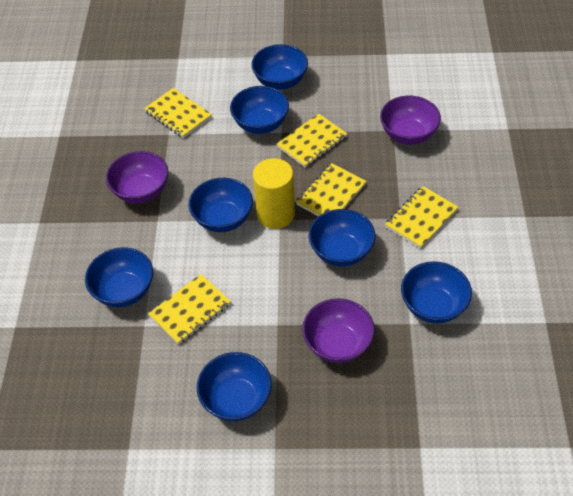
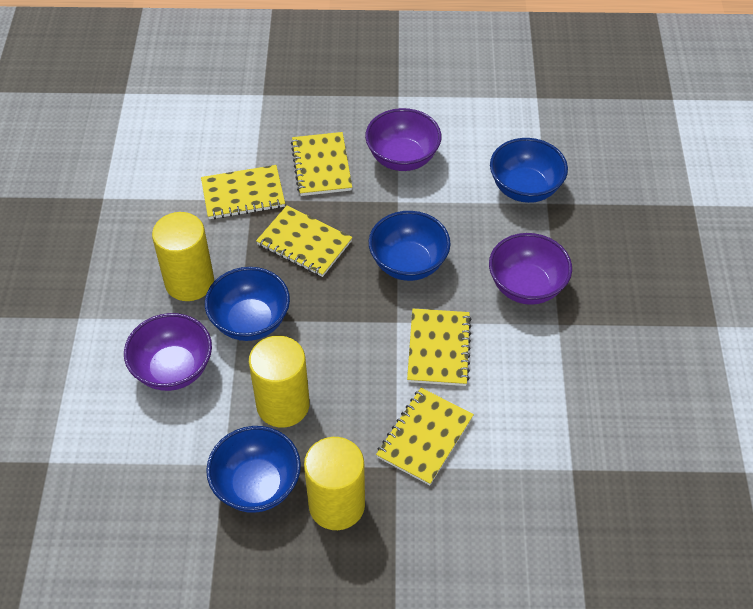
blue bowl: 7 -> 4
yellow cylinder: 1 -> 3

